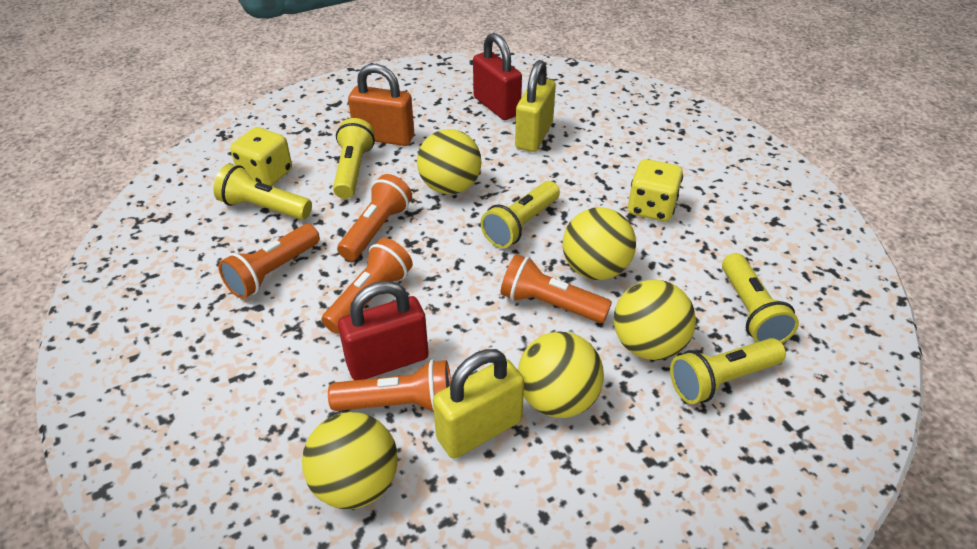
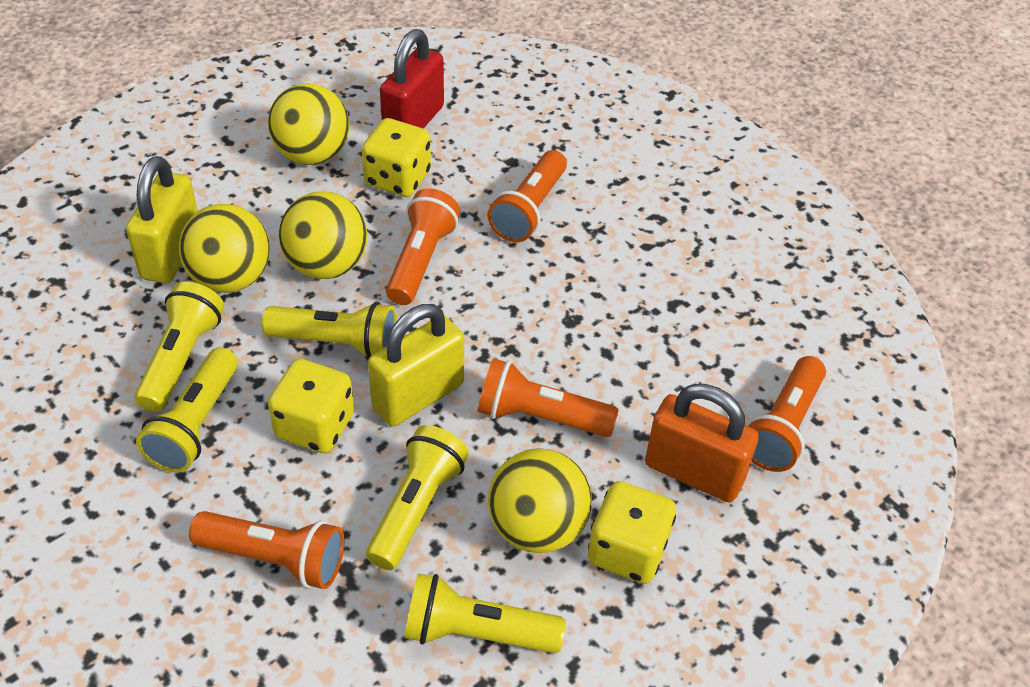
red padlock: 2 -> 1
yellow ball: 5 -> 4
yellow dice: 2 -> 3

